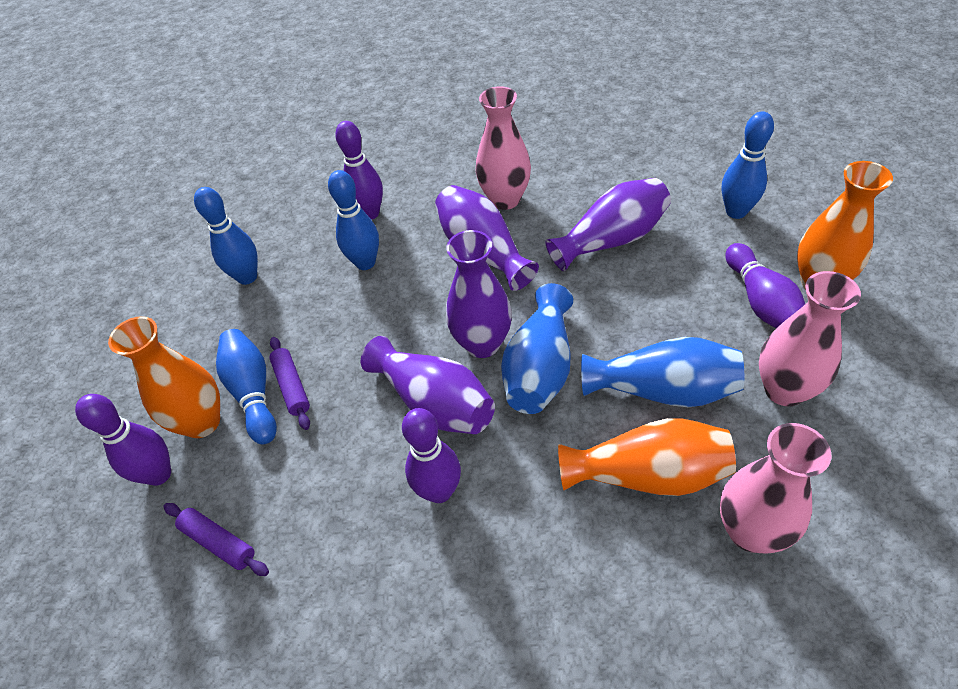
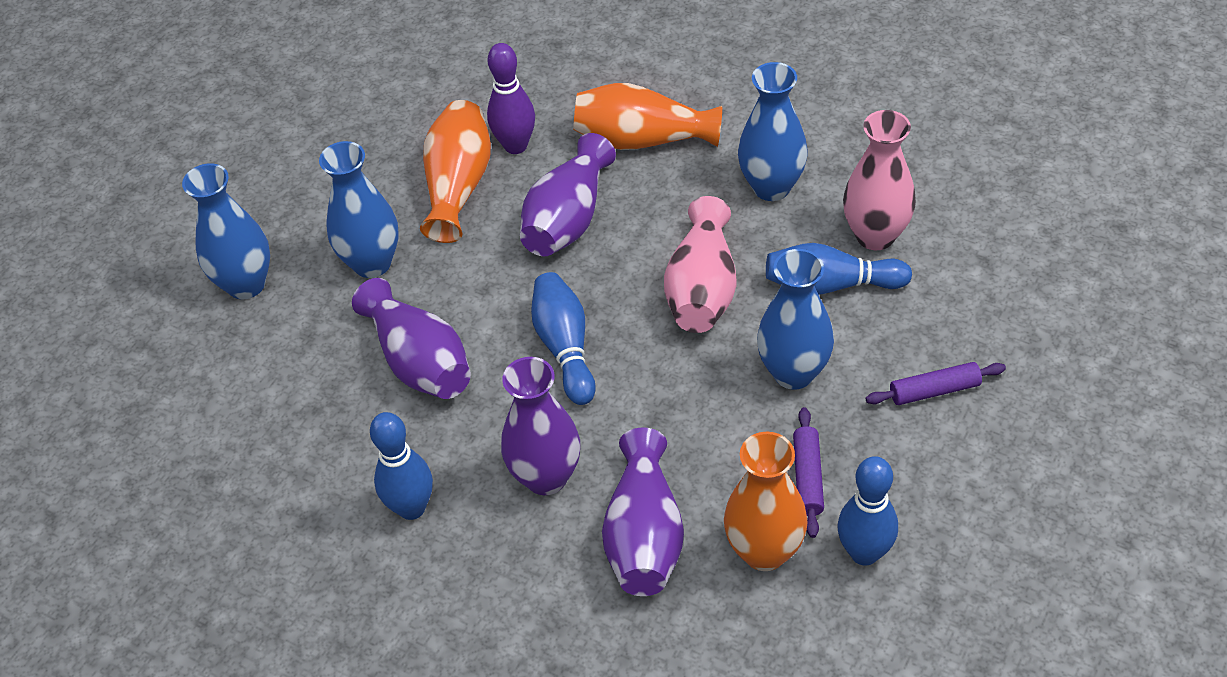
blue vase: 2 -> 4
pink vase: 3 -> 2
purple bowling pin: 4 -> 1

